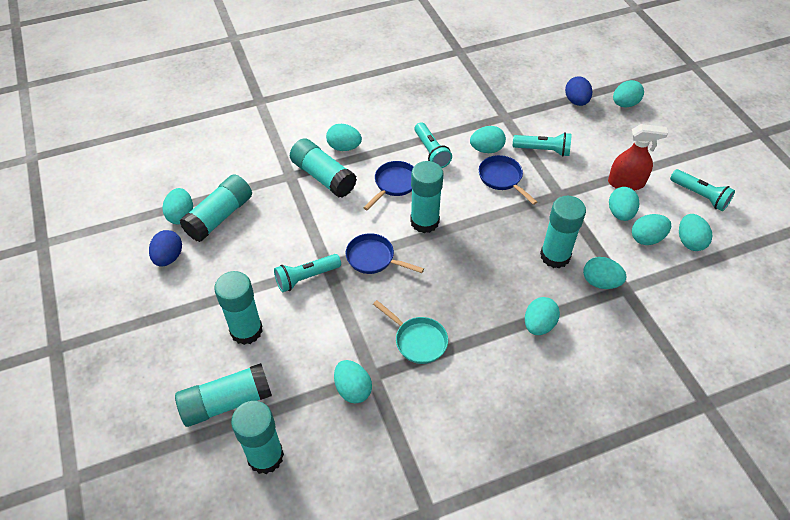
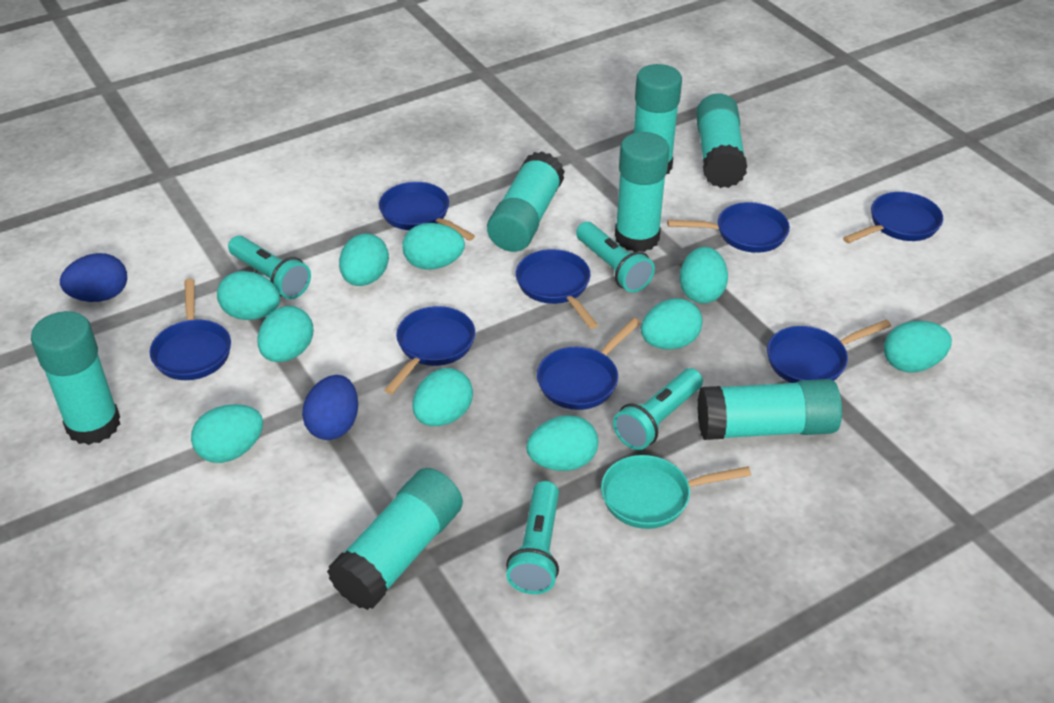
blue pan: 3 -> 8
red spray bottle: 1 -> 0

